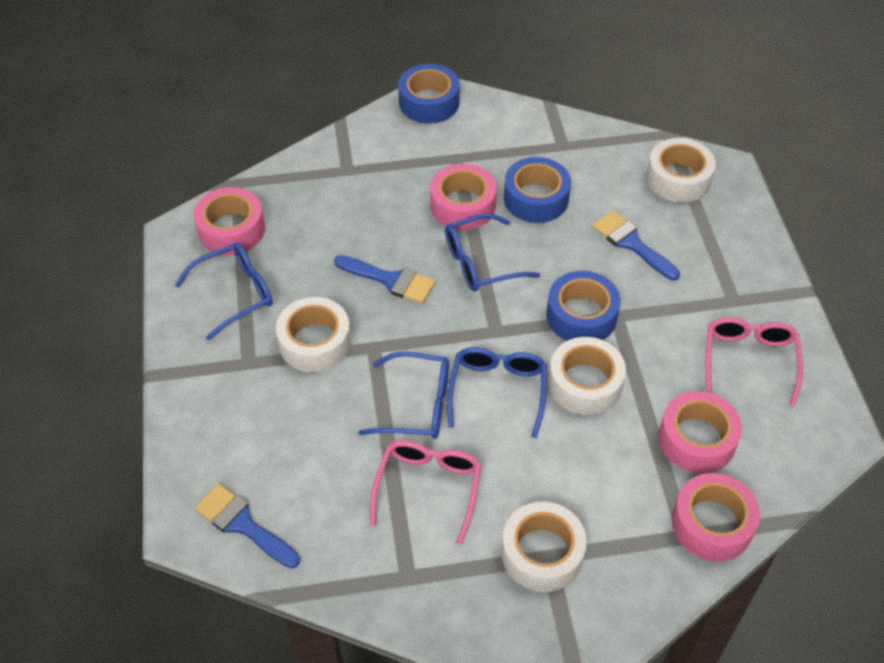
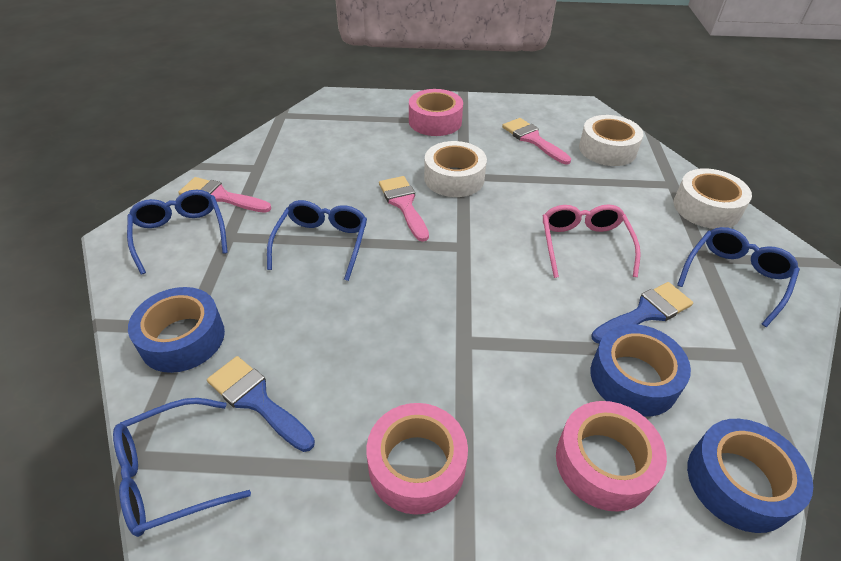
blue brush: 3 -> 2
pink brush: 0 -> 3
pink glasses: 2 -> 1
pink tape: 4 -> 3
white tape: 4 -> 3

